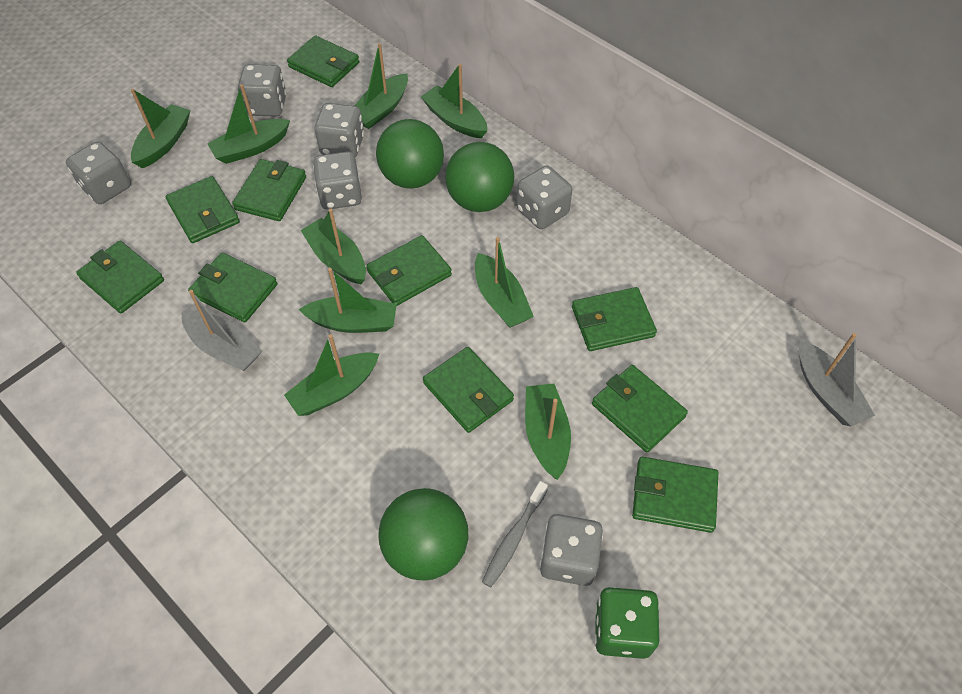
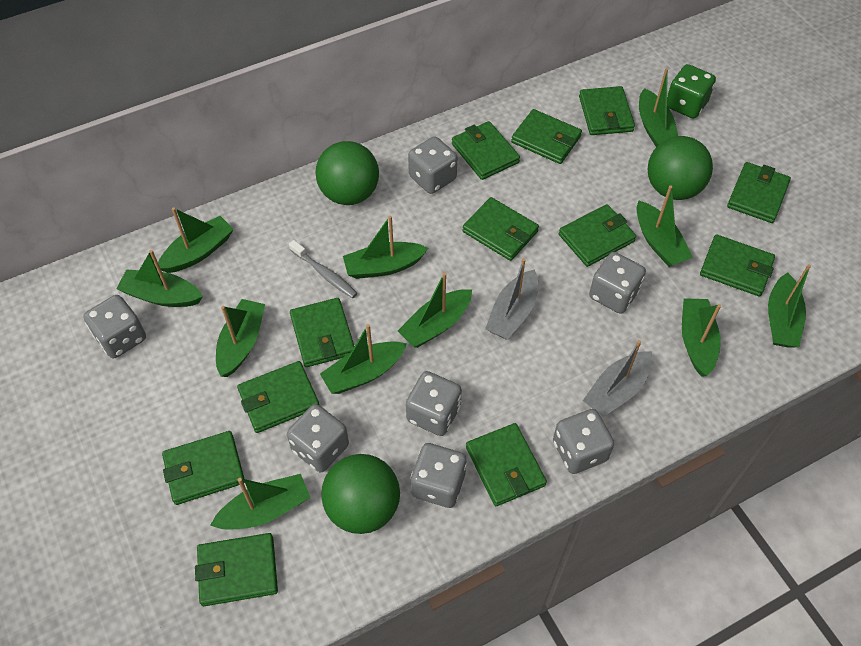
green boat: 9 -> 11
green wallet: 10 -> 12
grey dice: 6 -> 7

